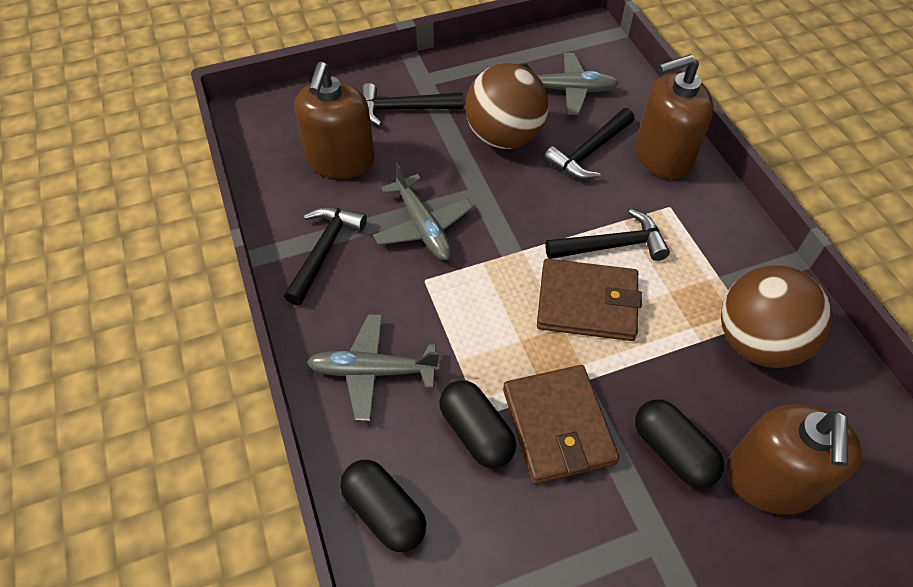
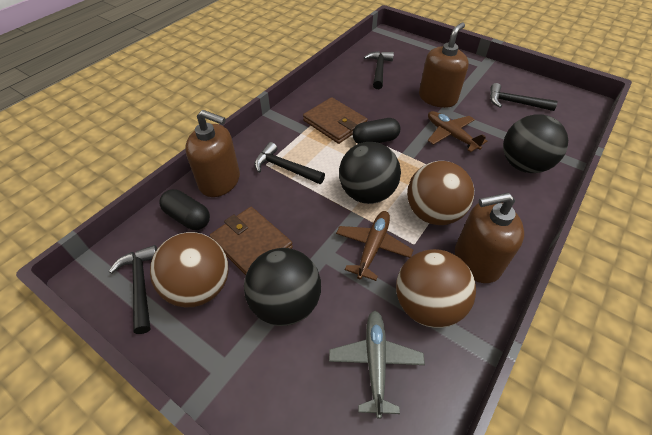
black ball: 0 -> 3
black capsule: 3 -> 2
brown ball: 2 -> 3
brown plane: 0 -> 2
grey plane: 3 -> 1

